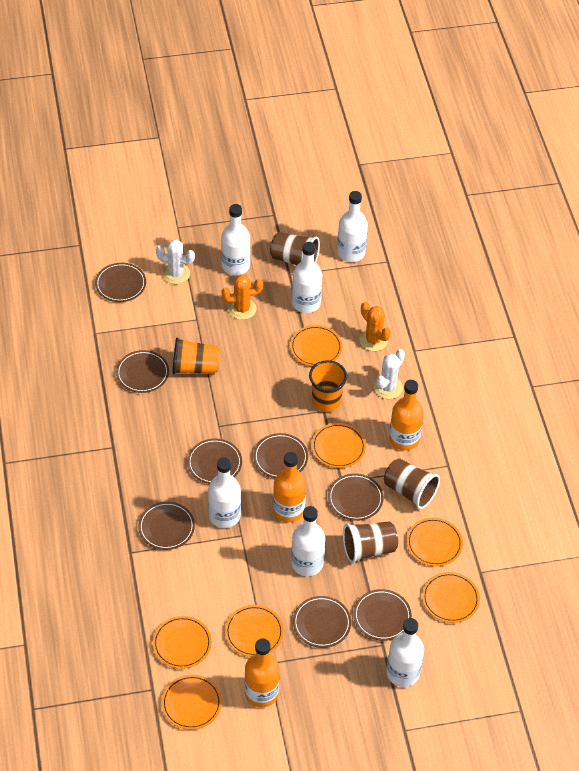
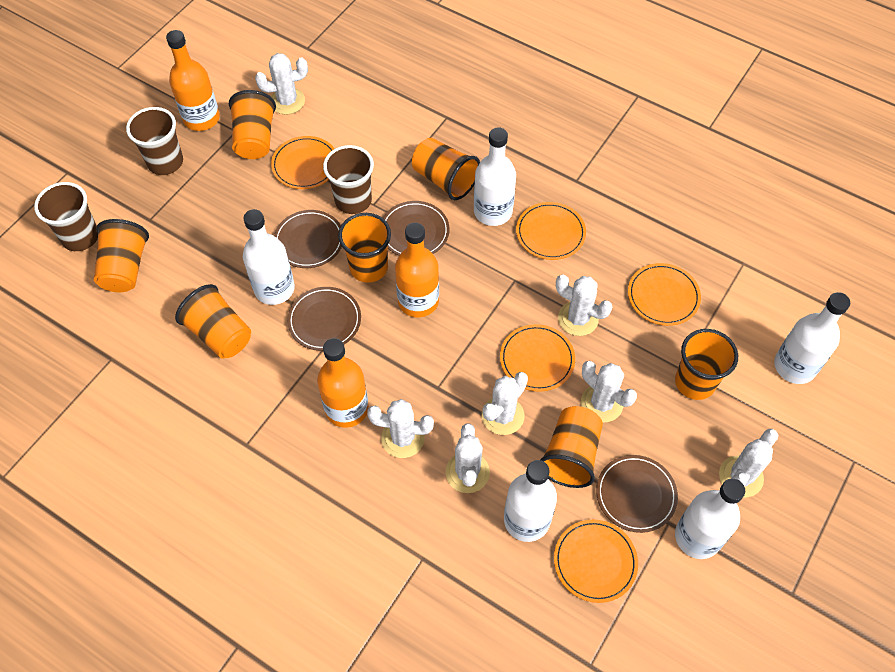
brown plate: 8 -> 4
orange cactus: 2 -> 0
orange cup: 2 -> 7
orange plate: 7 -> 5
white bottle: 6 -> 5
white cactus: 2 -> 7

